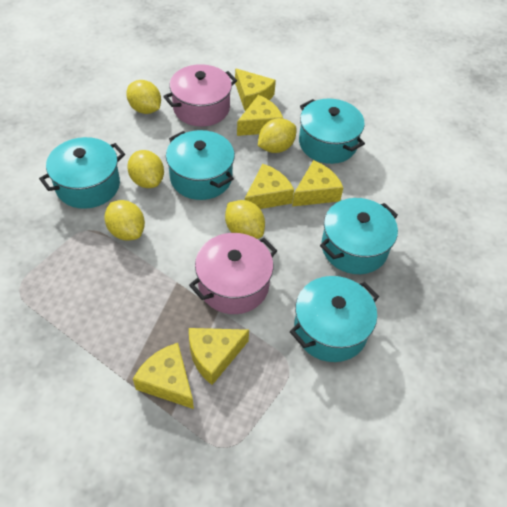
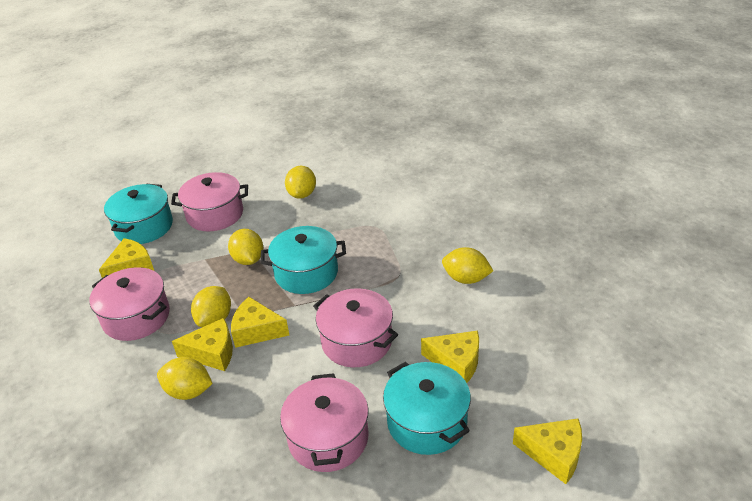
pink pot: 2 -> 4
turquoise pot: 5 -> 3
yellow cheese: 6 -> 5

